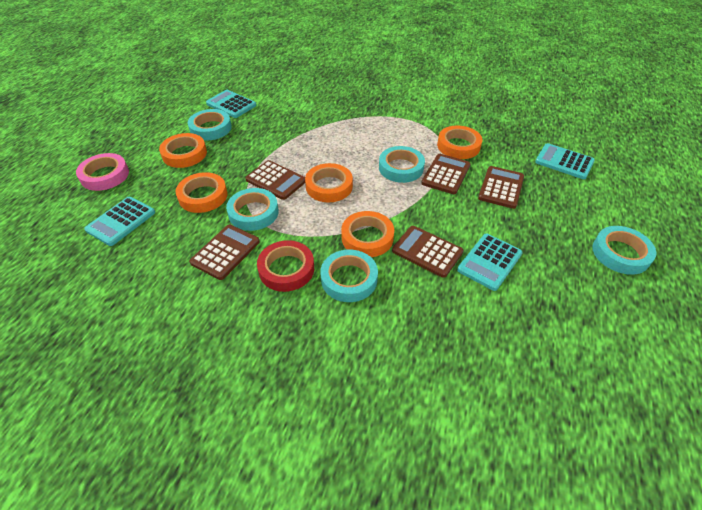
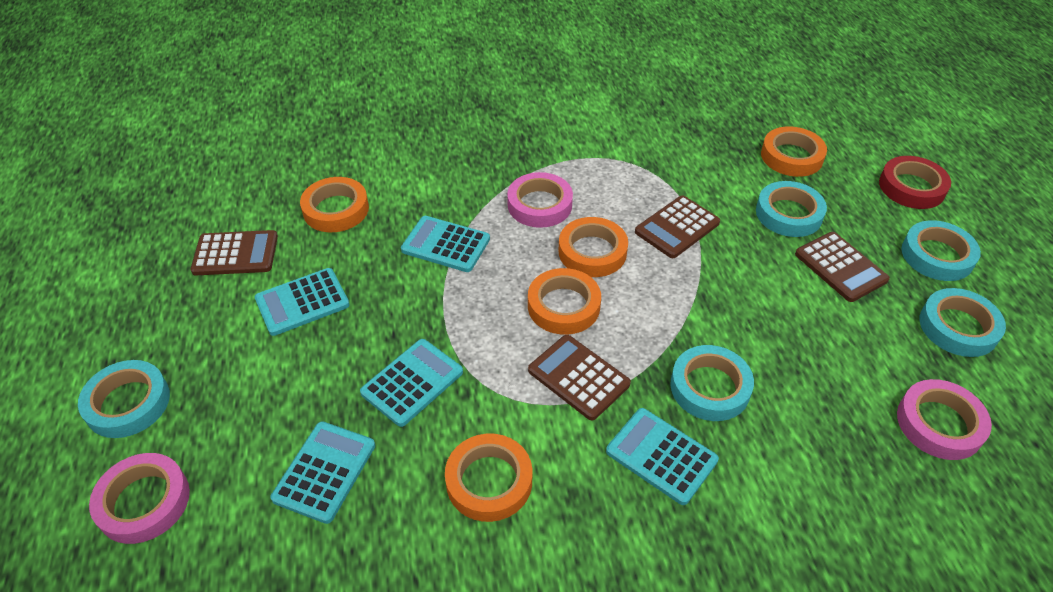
brown calculator: 5 -> 4
pink tape: 1 -> 3
turquoise calculator: 4 -> 5

